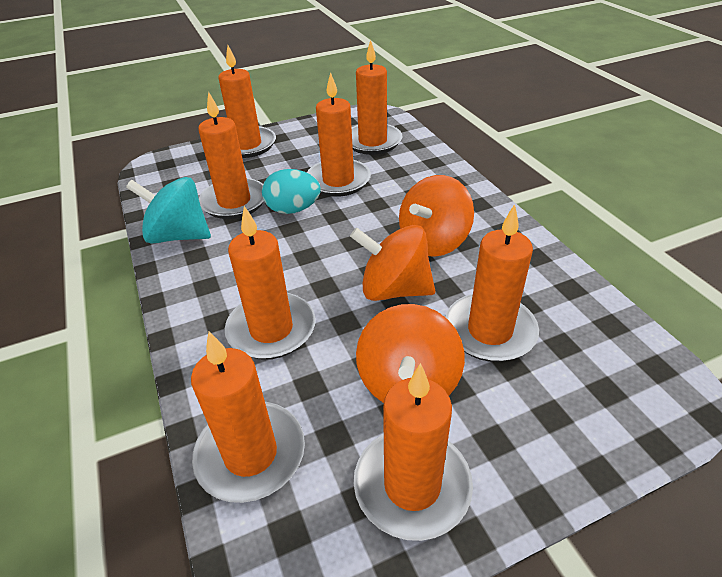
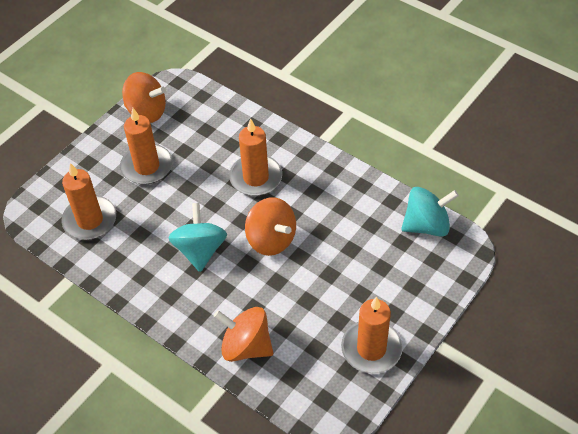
orange candle: 8 -> 4
turquoise egg: 1 -> 0
turquoise spinning top: 1 -> 2

